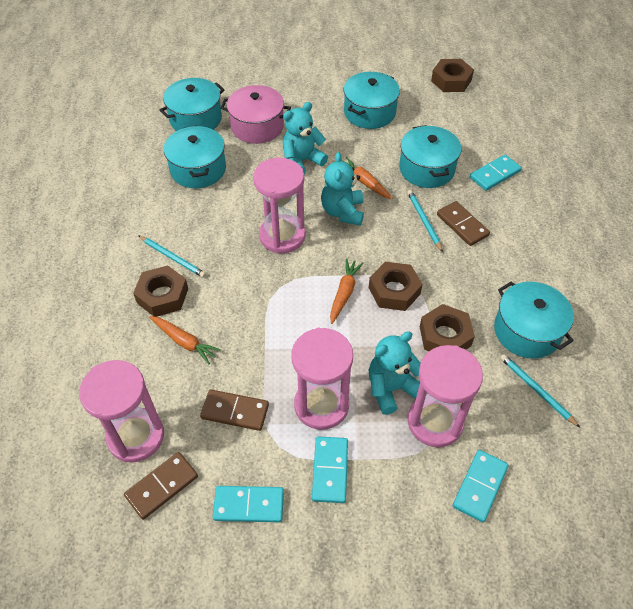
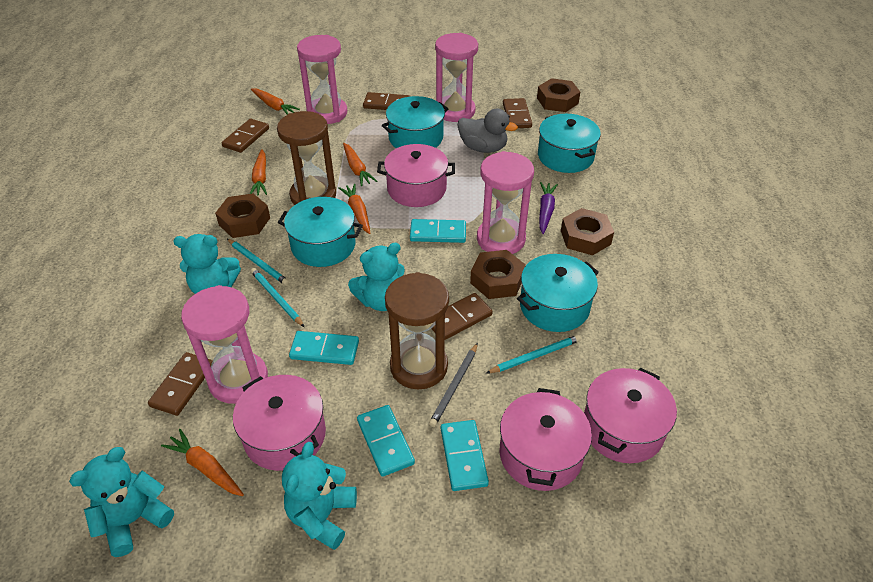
brown domino: 3 -> 5
brown hourglass: 0 -> 2
grey duck: 0 -> 1
grey pencil: 0 -> 1
orange carrot: 3 -> 5
pink pot: 1 -> 4
purple carrot: 0 -> 1
turquoise pot: 5 -> 4
turquoise teddy bear: 3 -> 4

